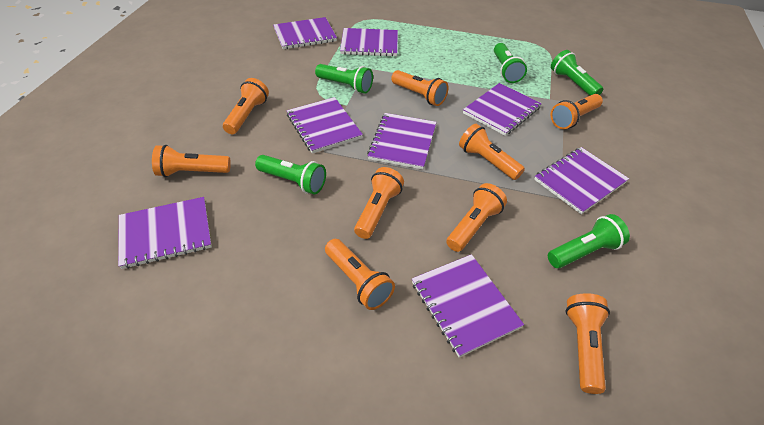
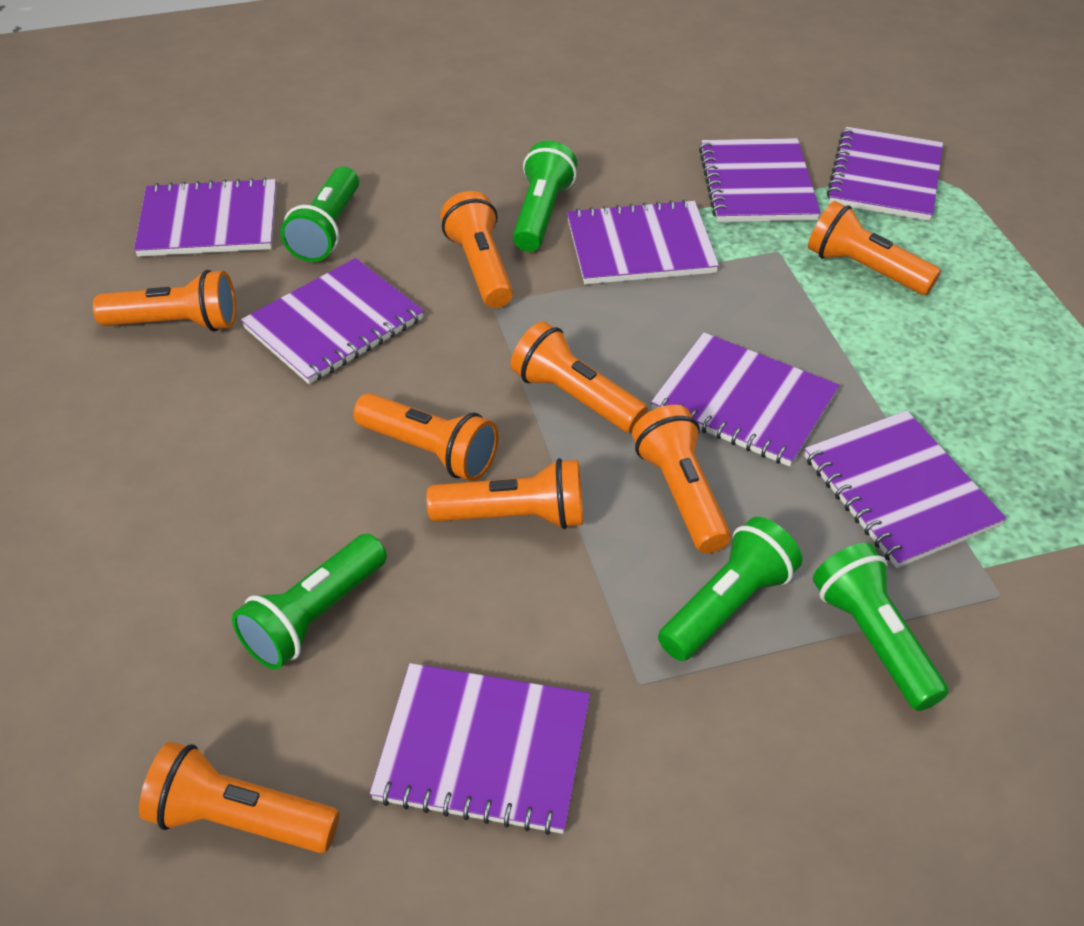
orange flashlight: 9 -> 8

